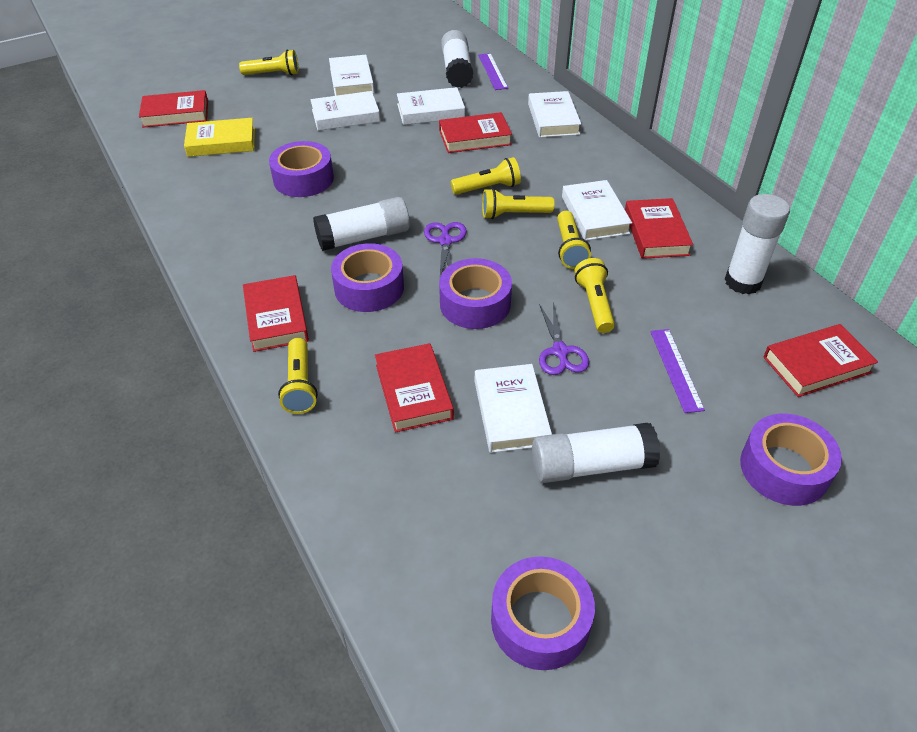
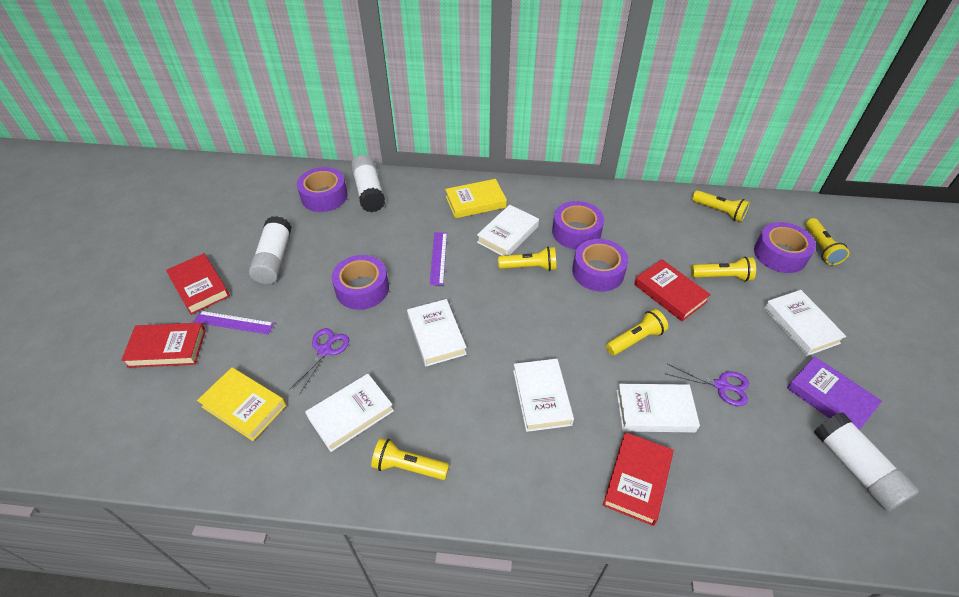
purple book: 0 -> 1
red book: 6 -> 4
white glue stick: 4 -> 3
yellow book: 1 -> 2

